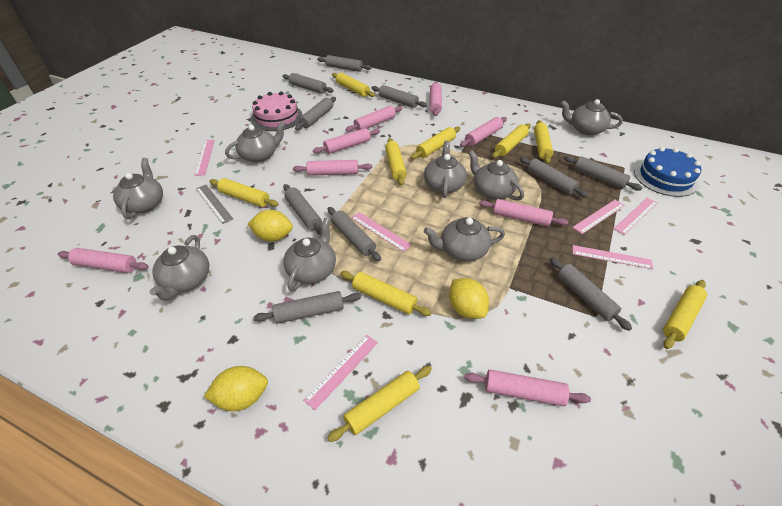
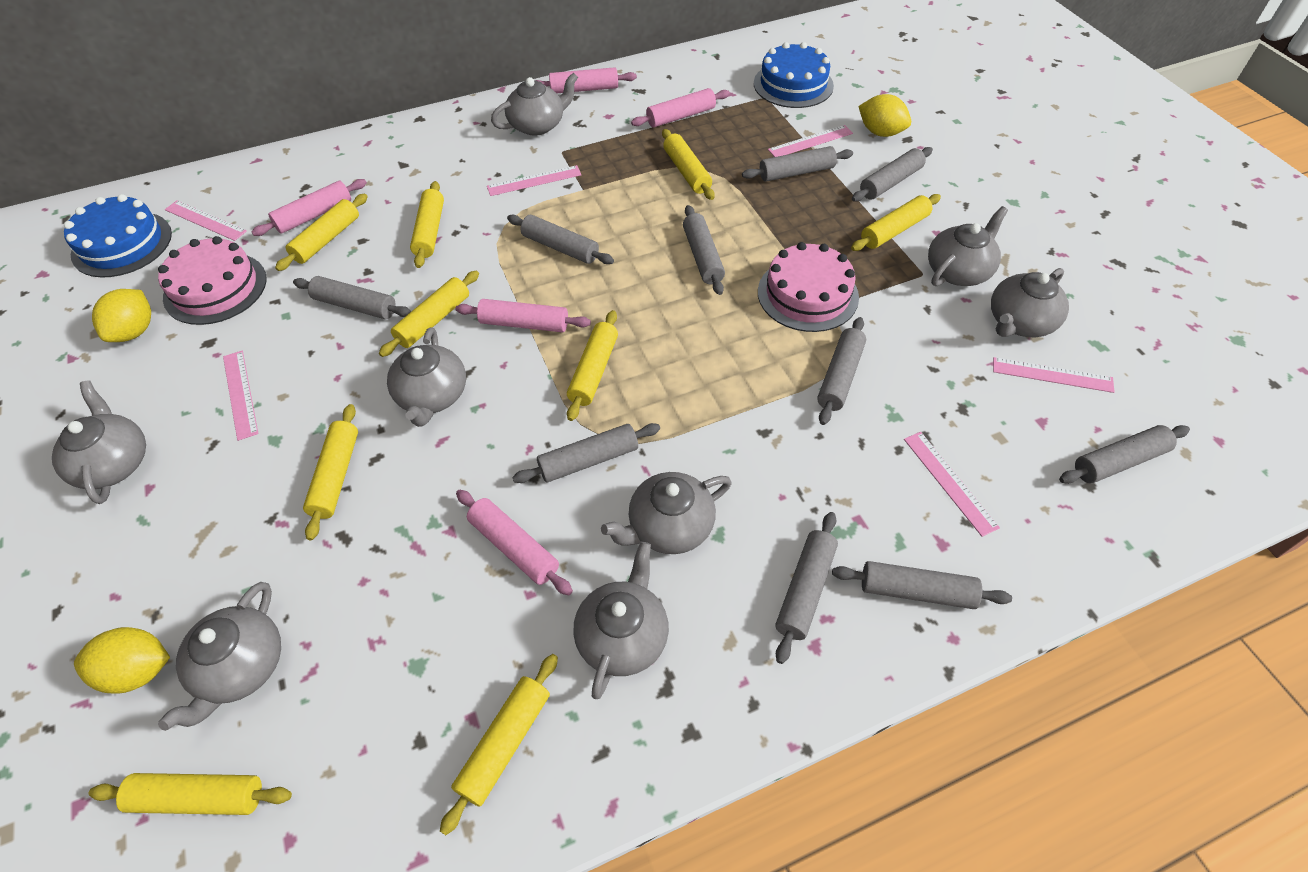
blue cake: 1 -> 2
grey ruler: 1 -> 0
pink cake: 1 -> 2
pink rolling pin: 8 -> 5

